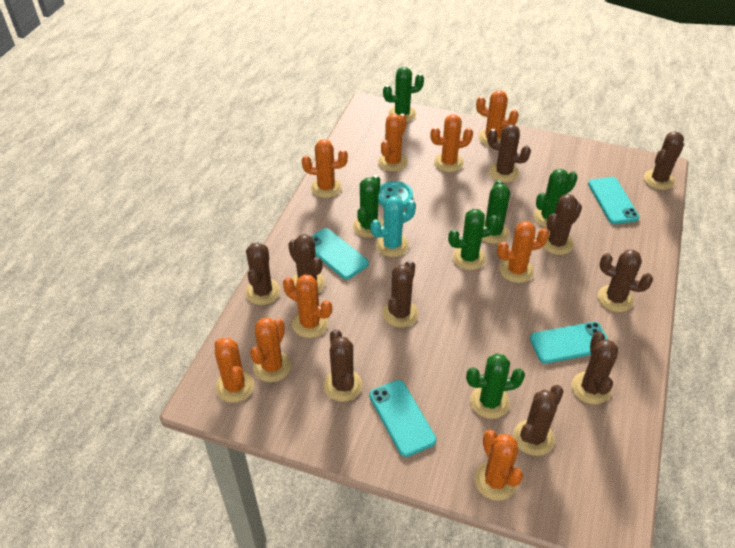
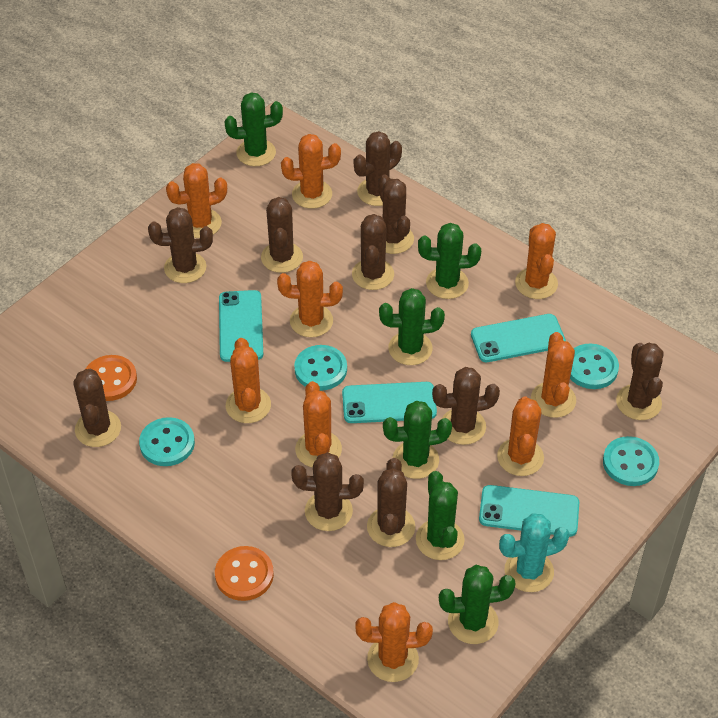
orange button: 0 -> 2
turquoise button: 1 -> 4

